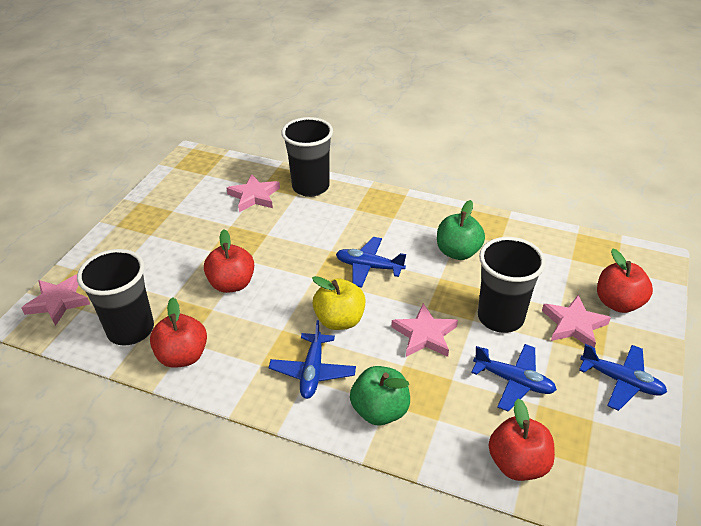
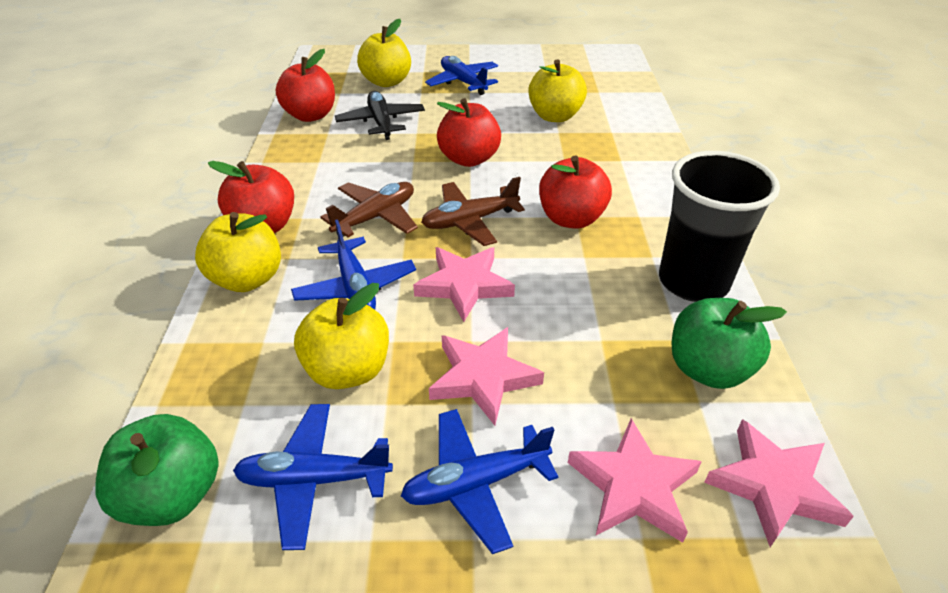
black cup: 3 -> 1
black plane: 0 -> 1
brown plane: 0 -> 2
yellow apple: 1 -> 4

